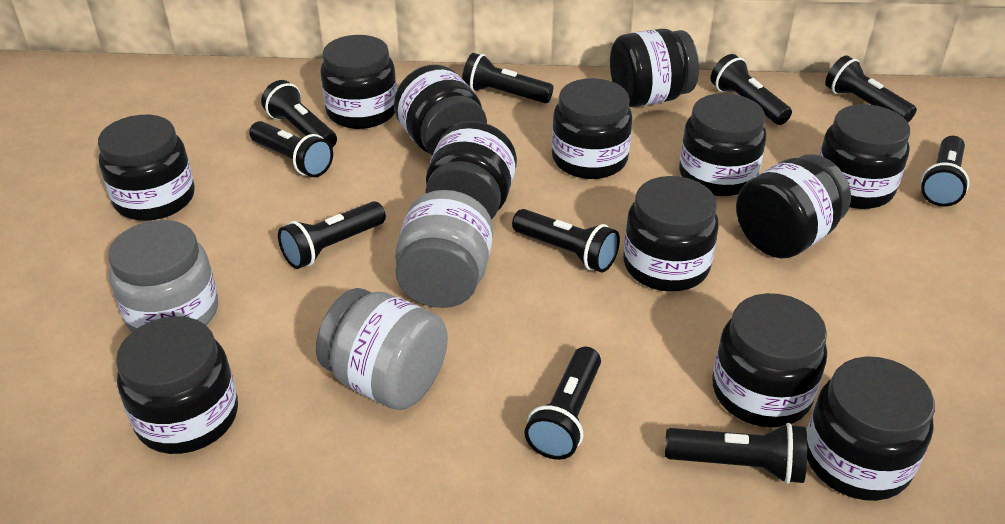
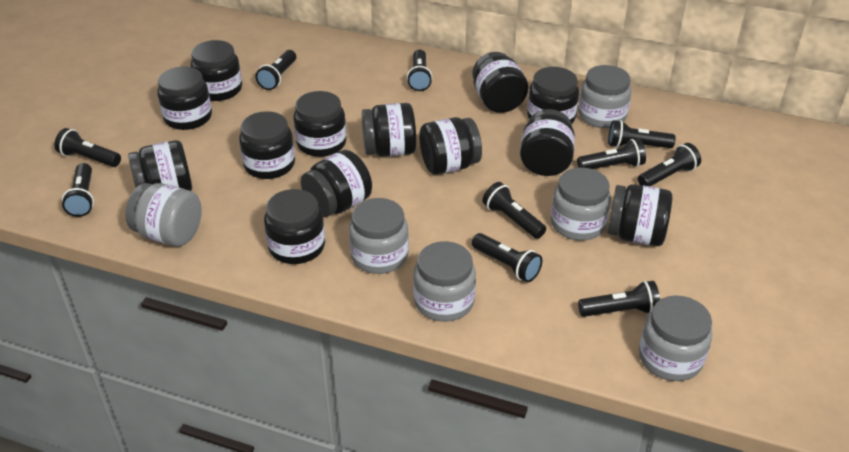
grey jar: 3 -> 6

